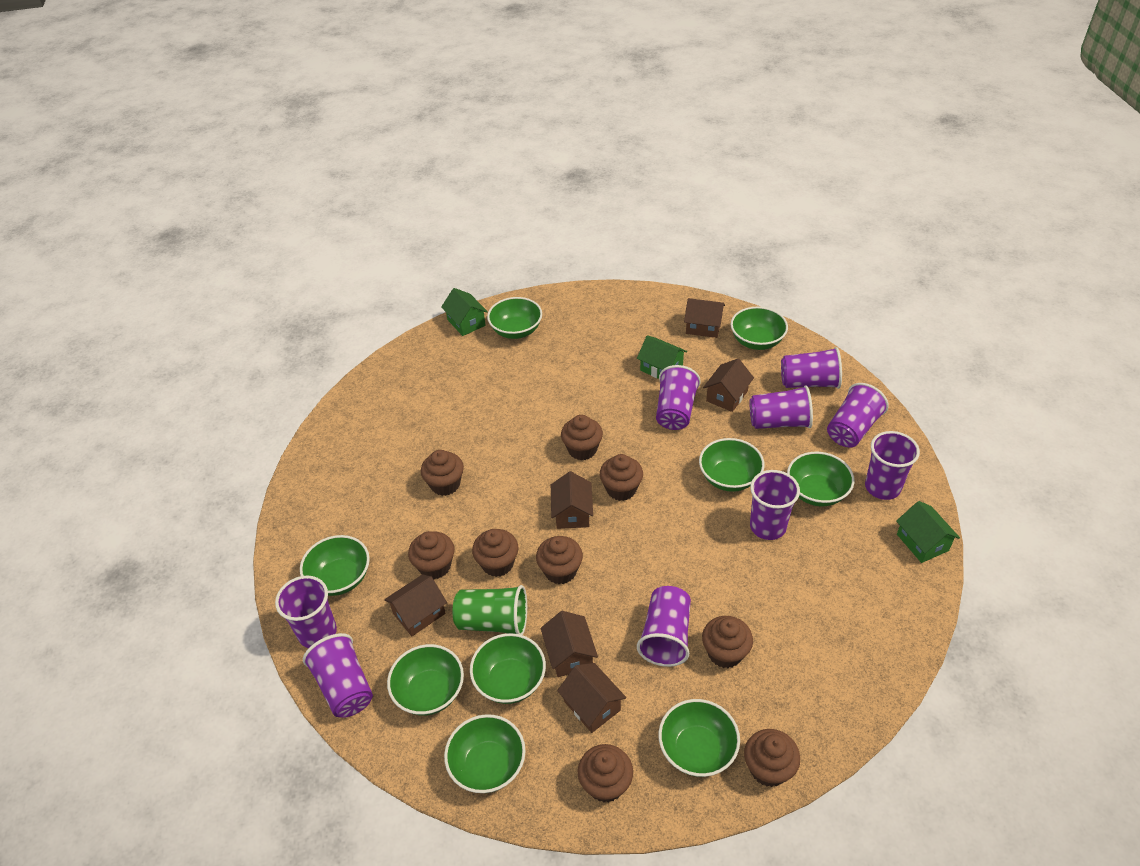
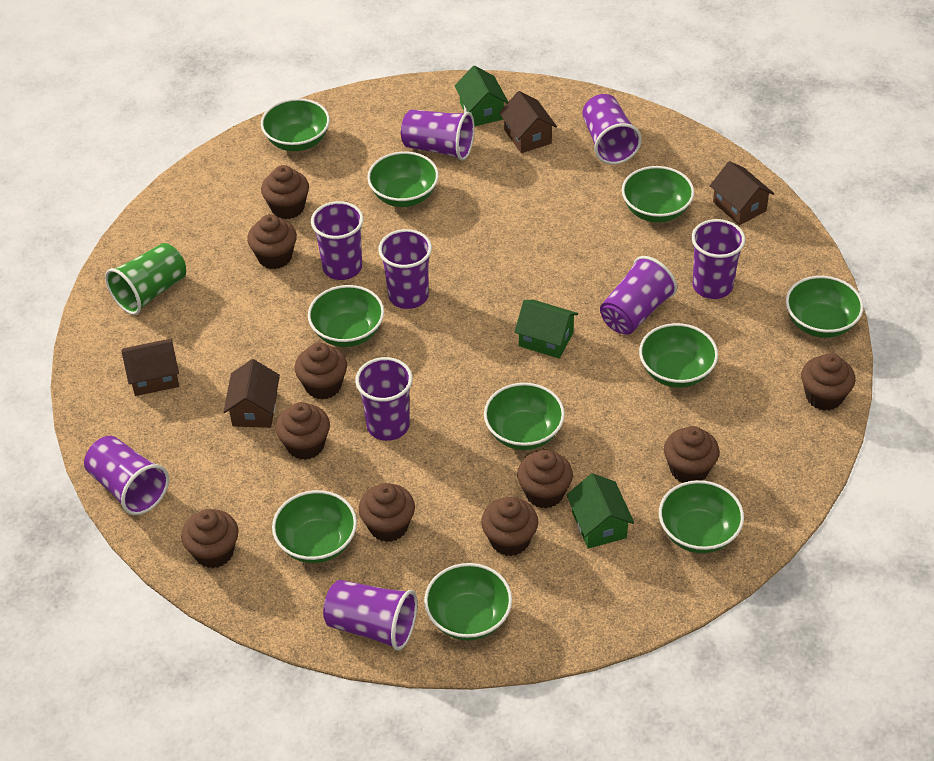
brown cupcake: 9 -> 10
brown house: 6 -> 4
green bowl: 9 -> 10

